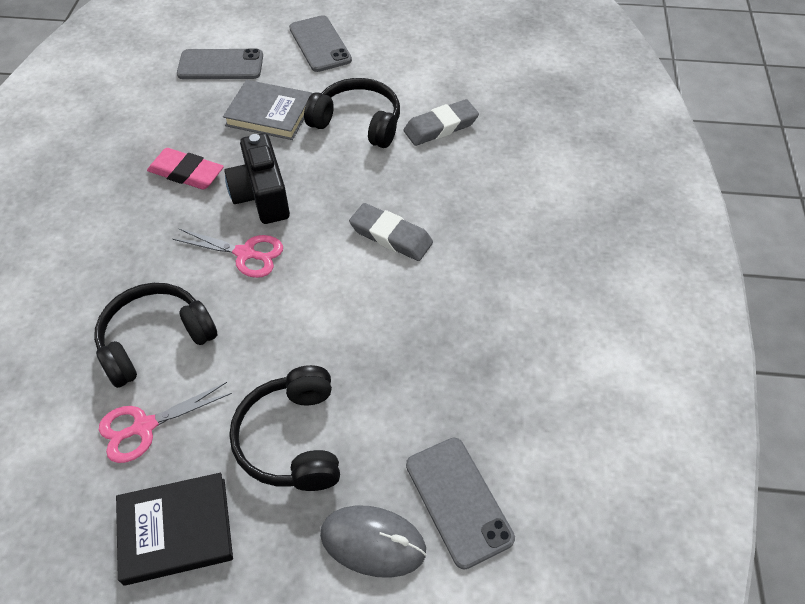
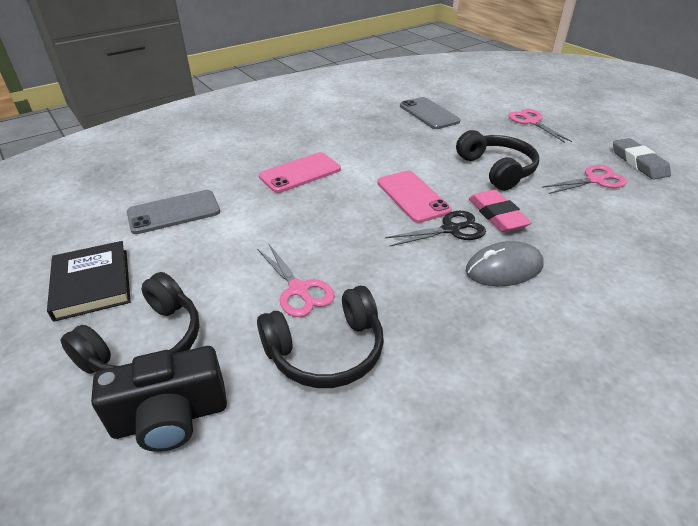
black scissors: 0 -> 1
grey book: 1 -> 0
grey eraser: 2 -> 1
grey phone: 3 -> 2
pink phone: 0 -> 2
pink scissors: 2 -> 3

